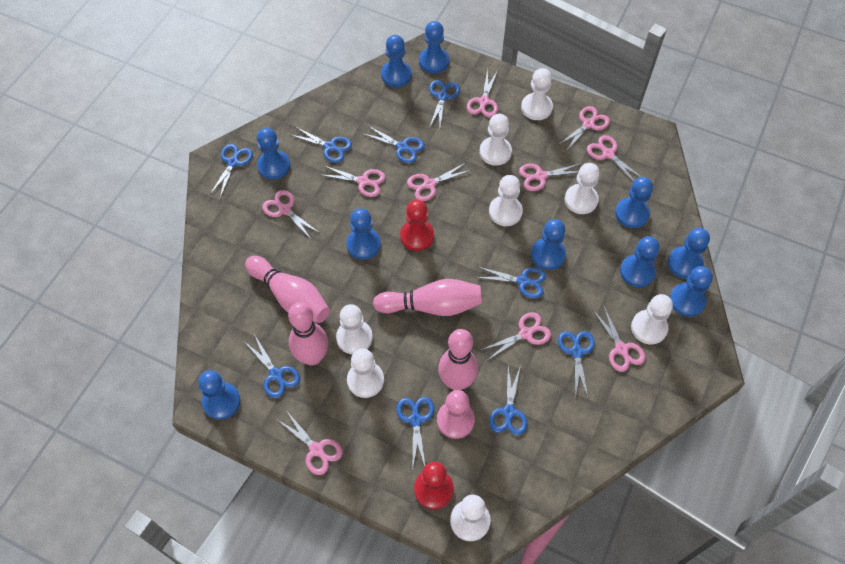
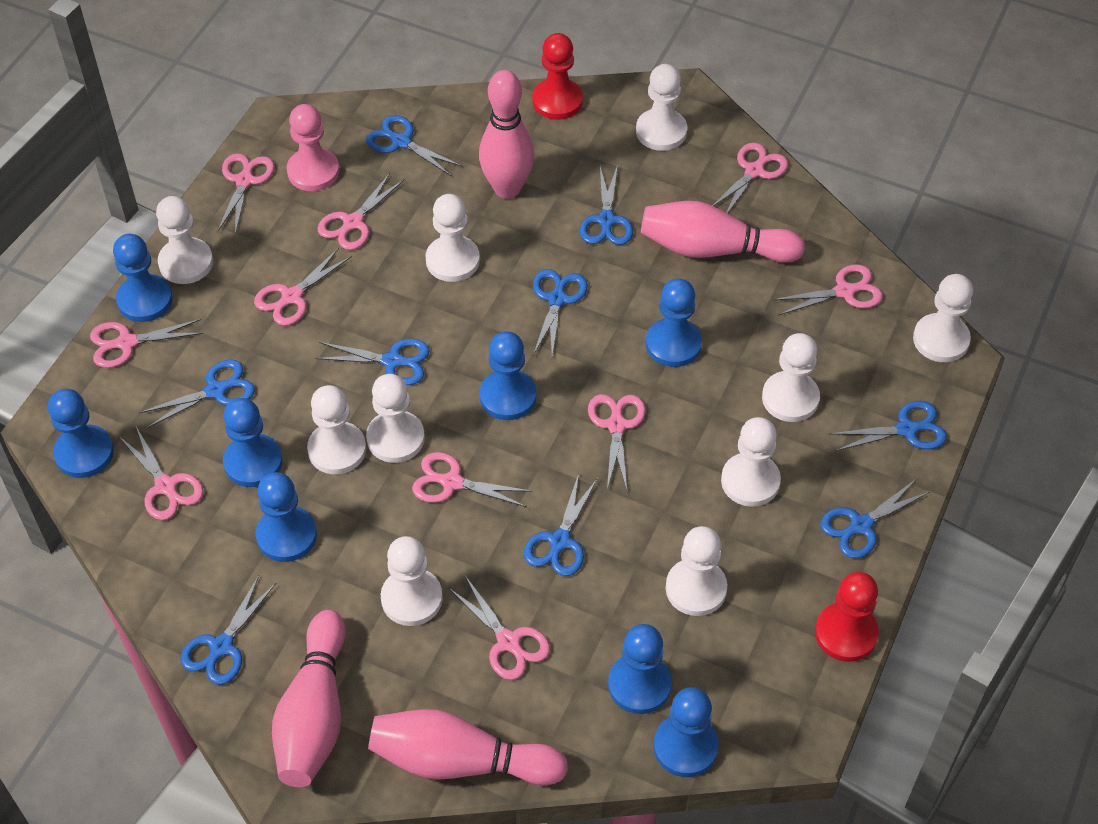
blue pawn: 10 -> 8
white pawn: 8 -> 10

